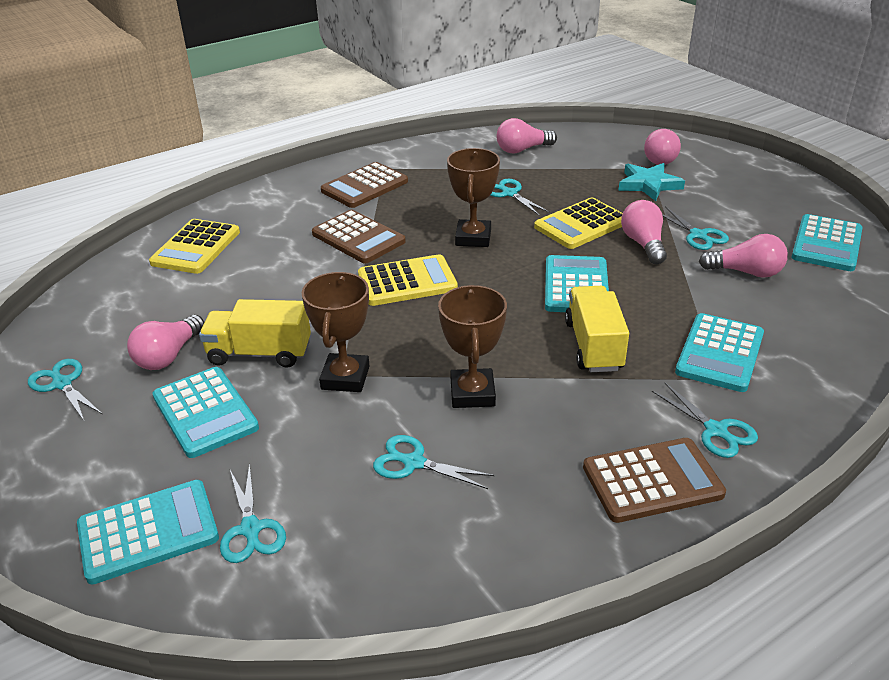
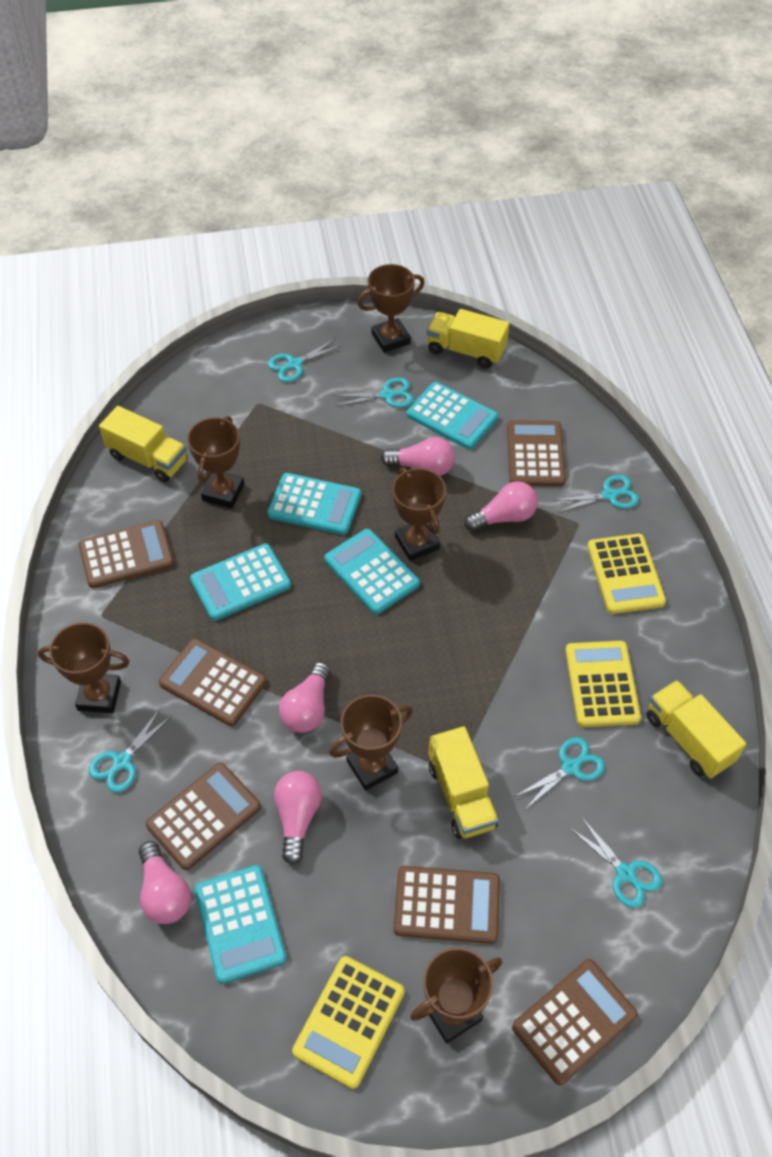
brown calculator: 3 -> 6
brown trophy: 3 -> 6
turquoise star: 1 -> 0
yellow truck: 2 -> 4

